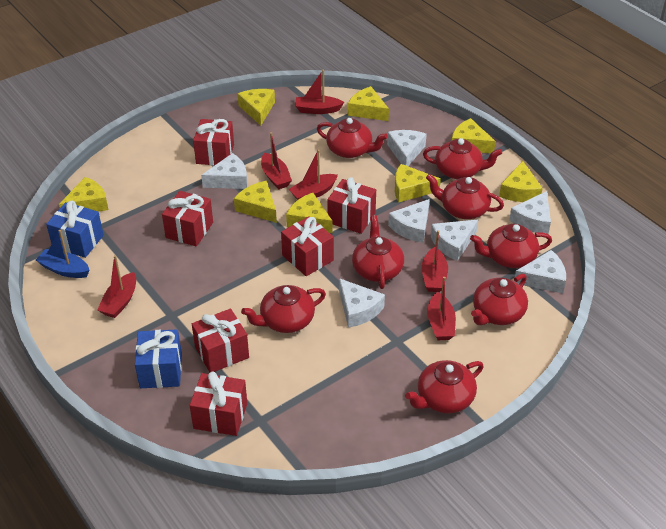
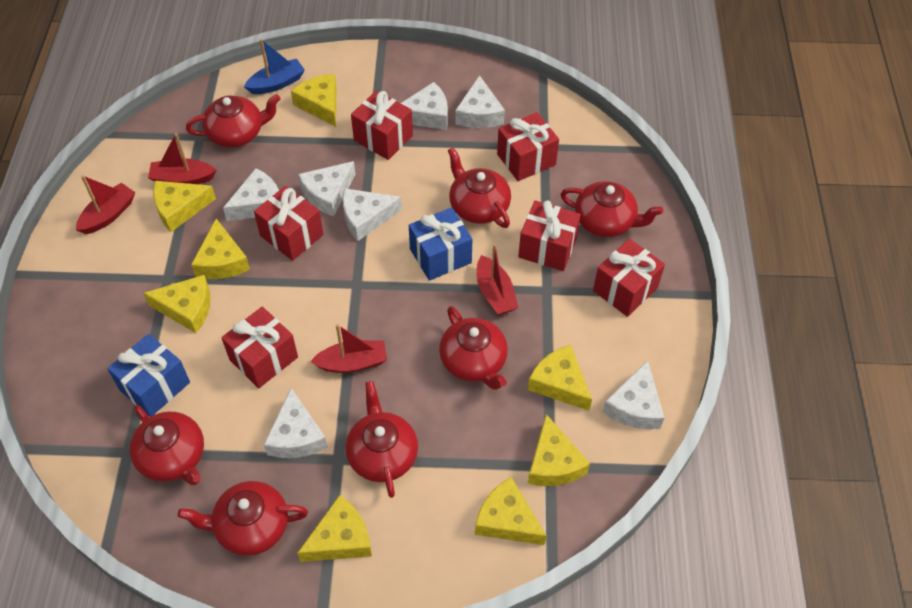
red boat: 6 -> 4
red teapot: 8 -> 7

